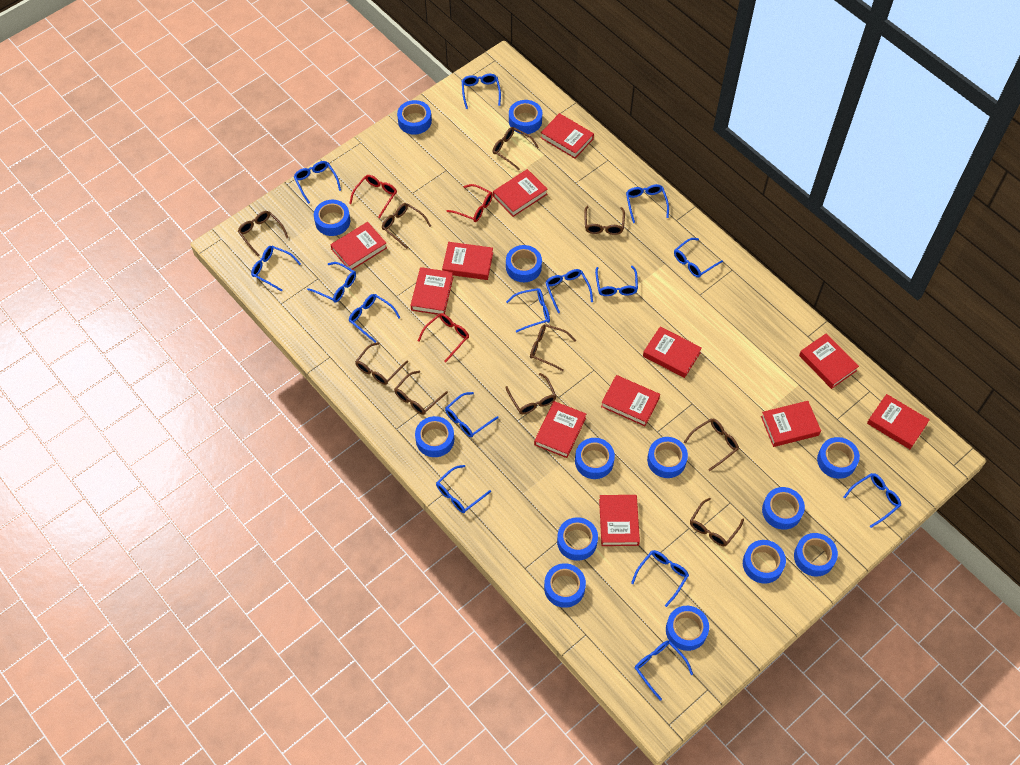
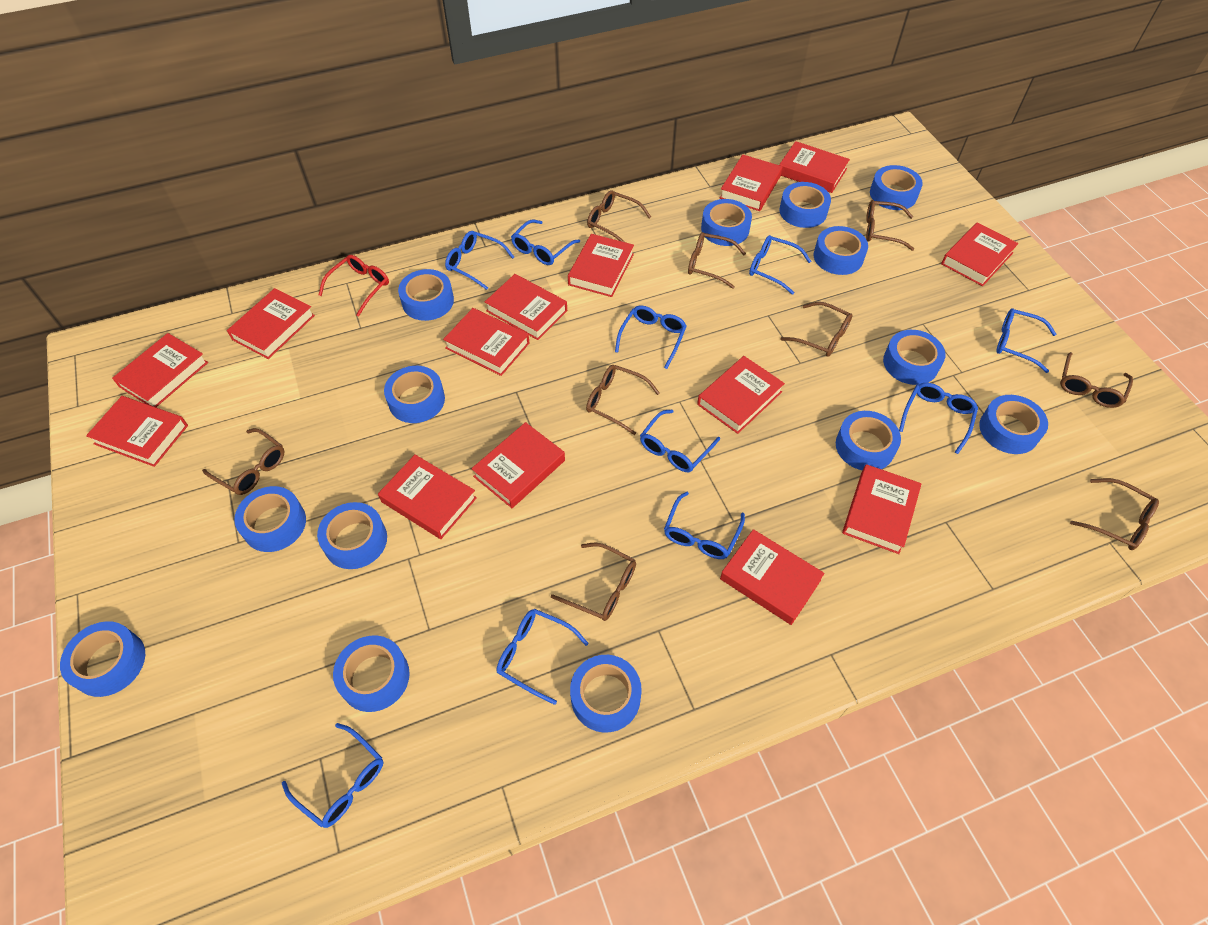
blue glasses: 15 -> 10
brown glasses: 10 -> 9
red book: 12 -> 14
red glasses: 3 -> 1

